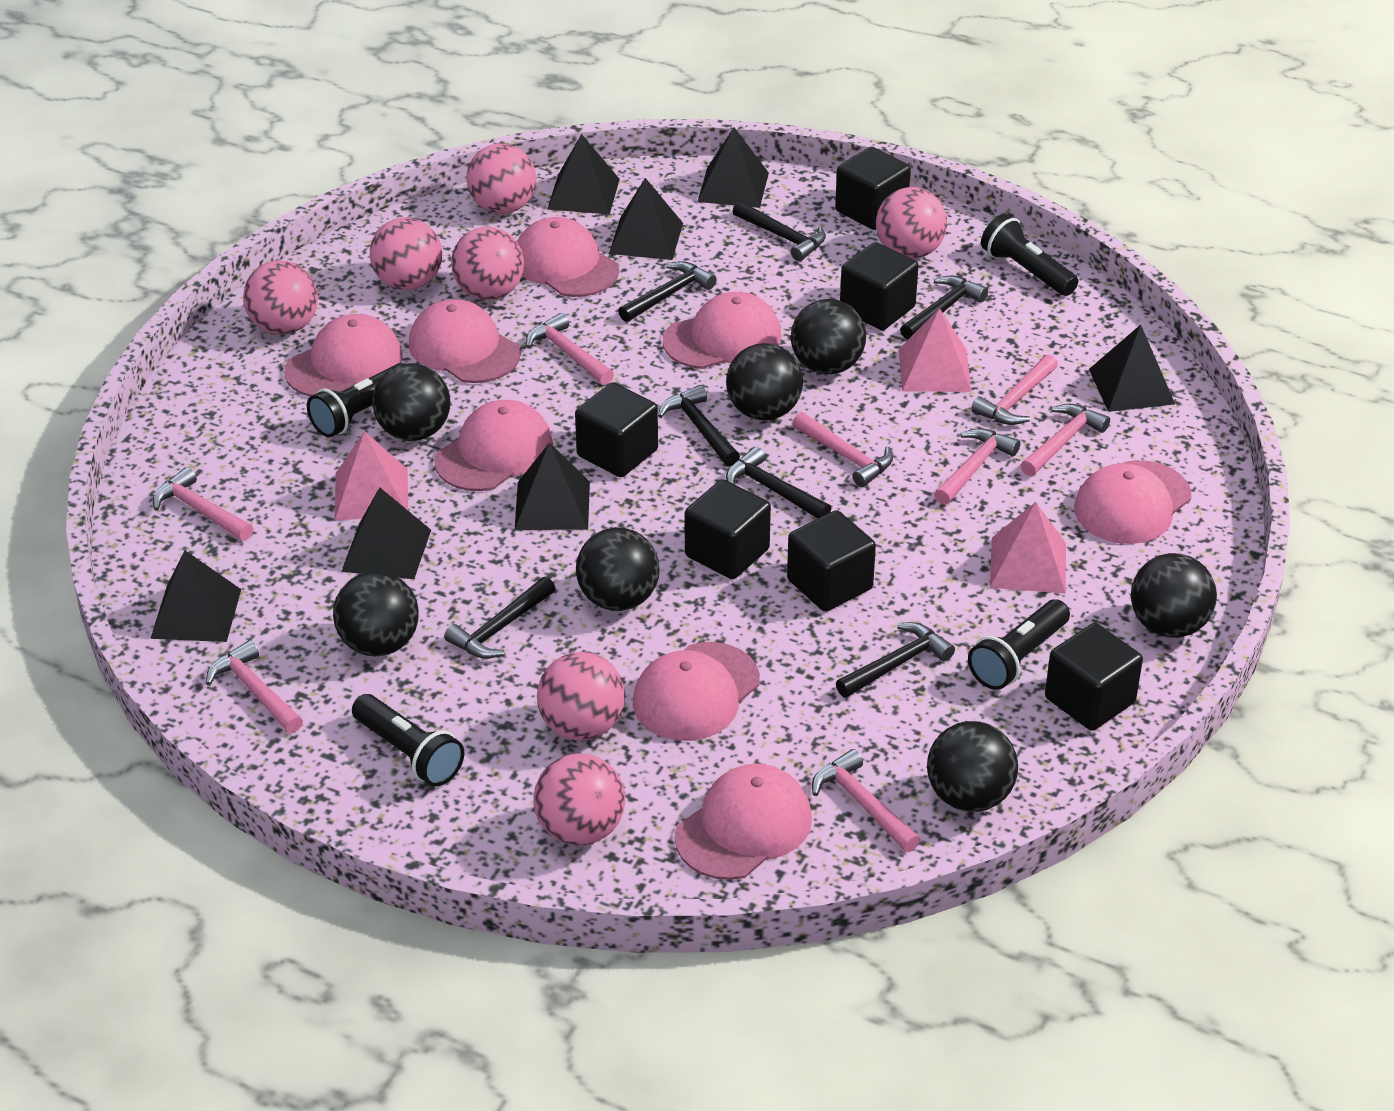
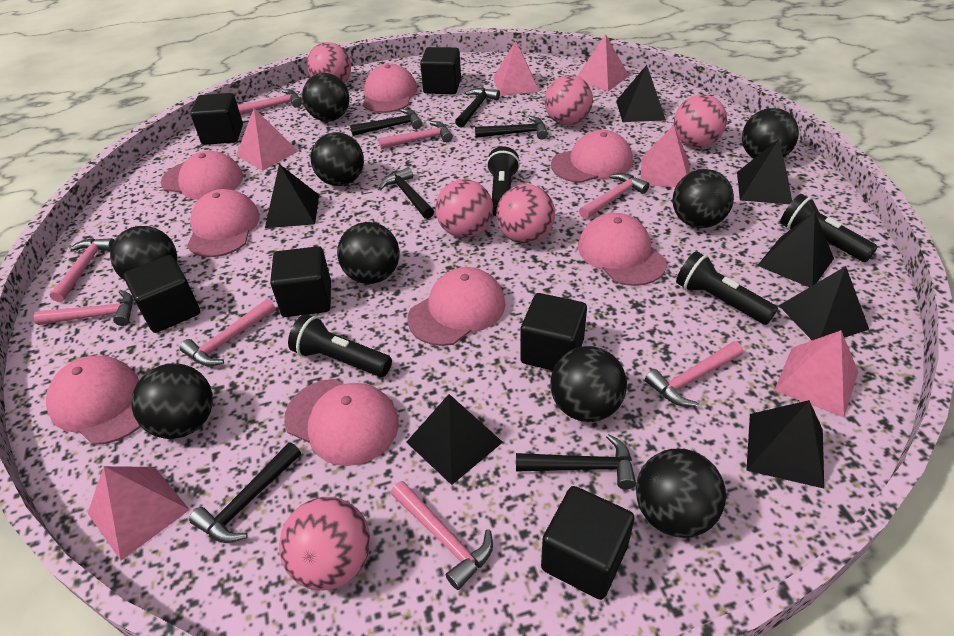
black ball: 7 -> 9
black hammer: 7 -> 6
pink ball: 7 -> 6
pink pyramid: 3 -> 6

